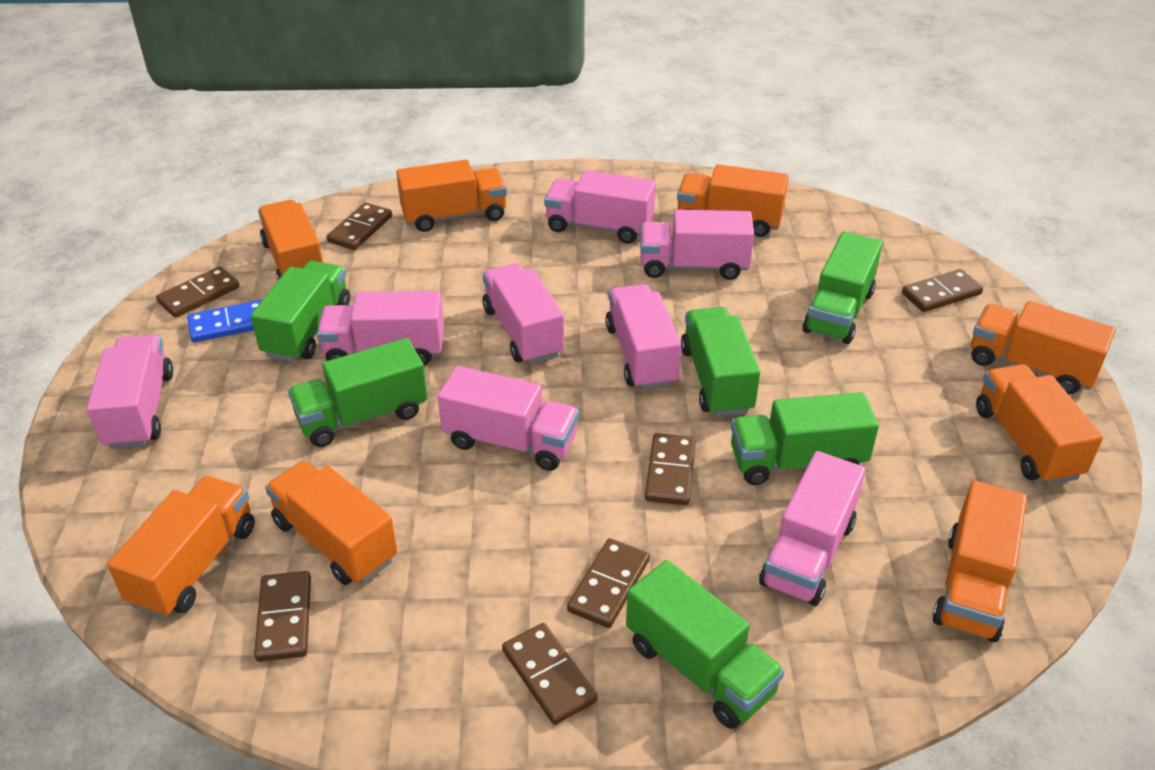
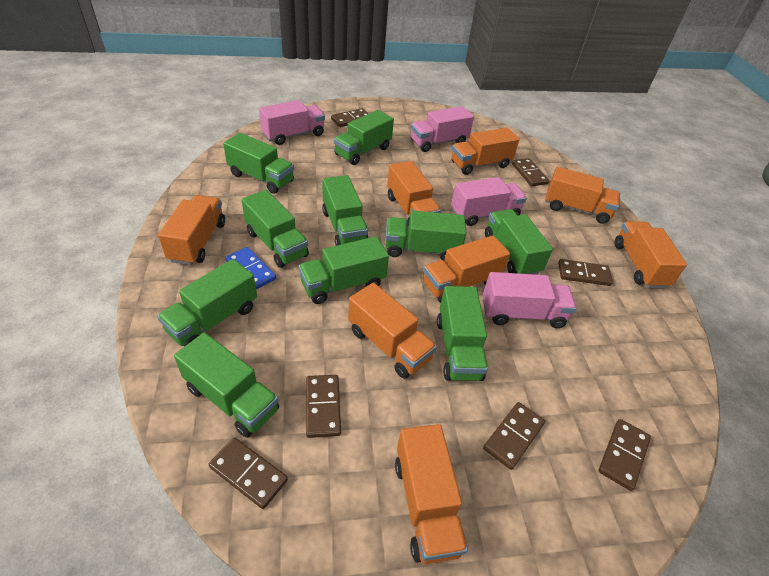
green truck: 6 -> 10
pink truck: 8 -> 4

